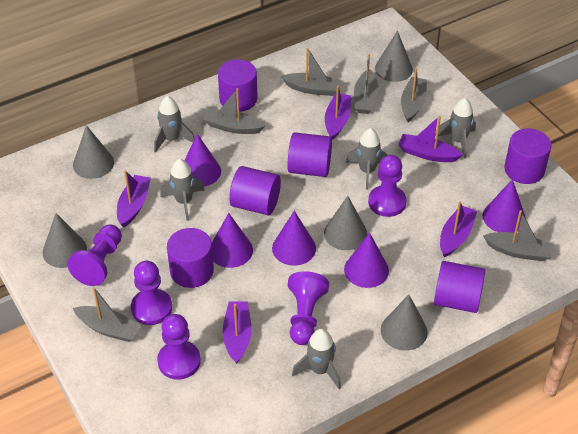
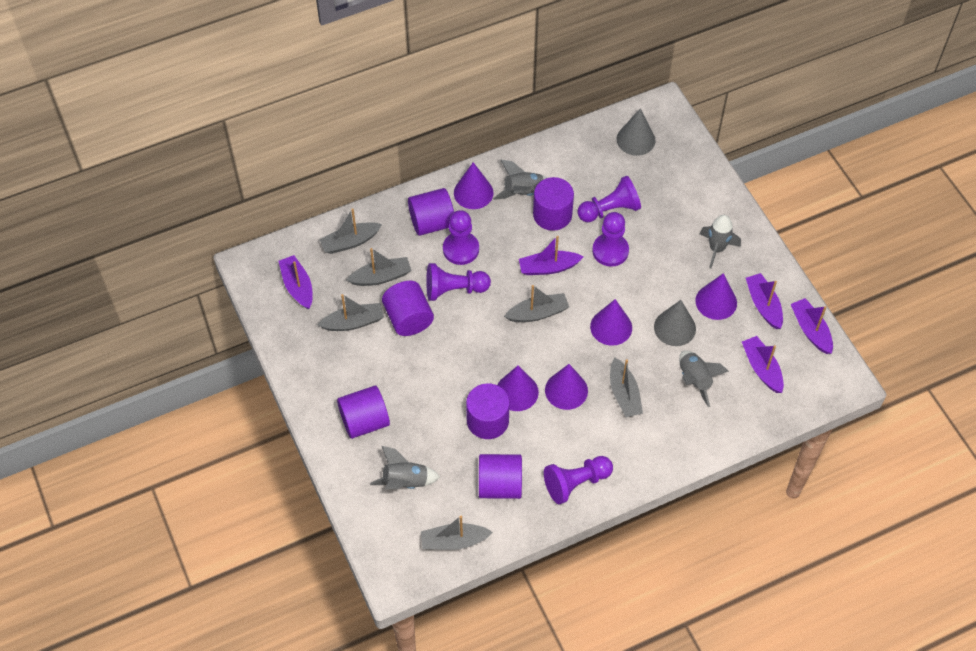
grey cone: 5 -> 2
grey rocket: 5 -> 4

